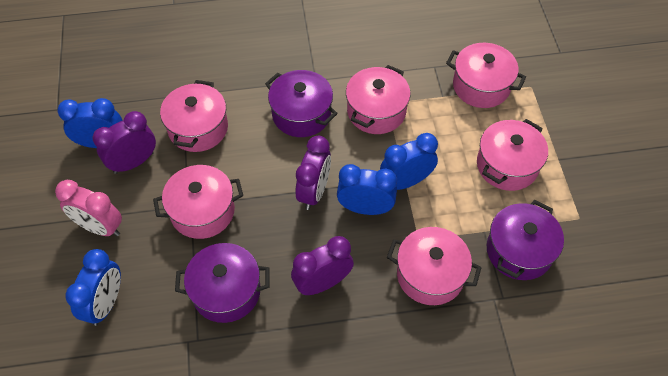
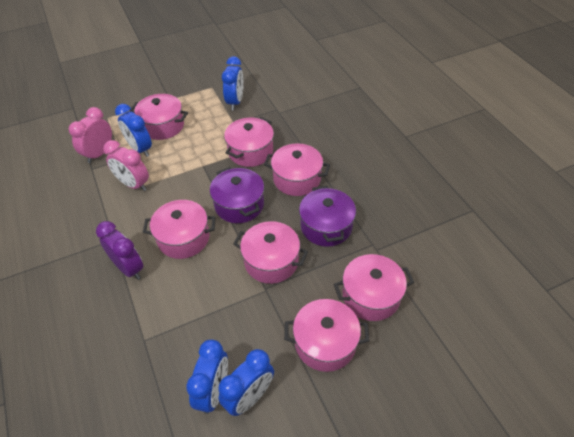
pink clock: 1 -> 2
pink pot: 6 -> 7
purple clock: 3 -> 1
purple pot: 3 -> 2

